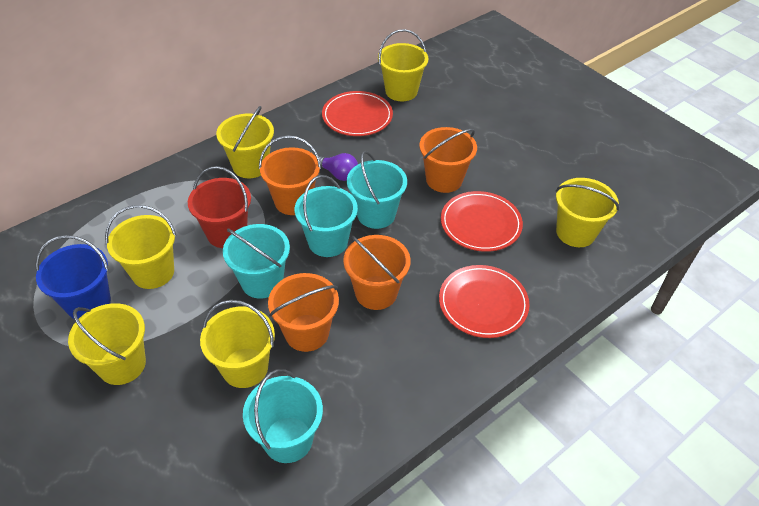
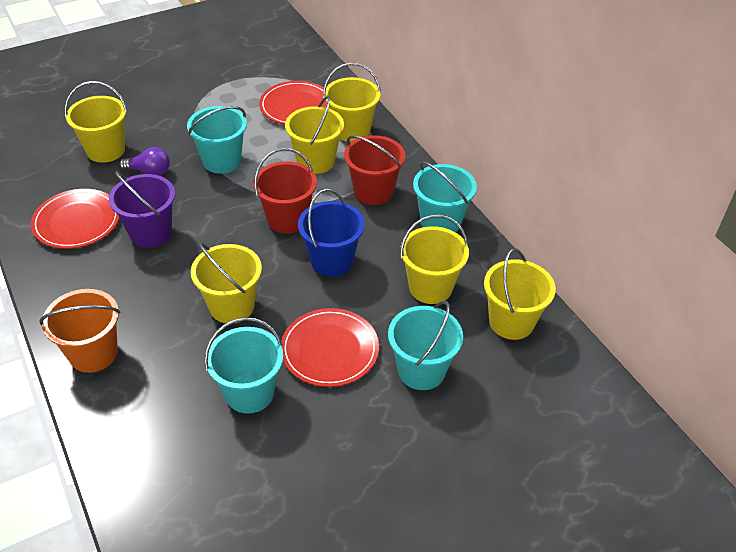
orange bucket: 4 -> 1
purple bucket: 0 -> 1
red bucket: 1 -> 2

